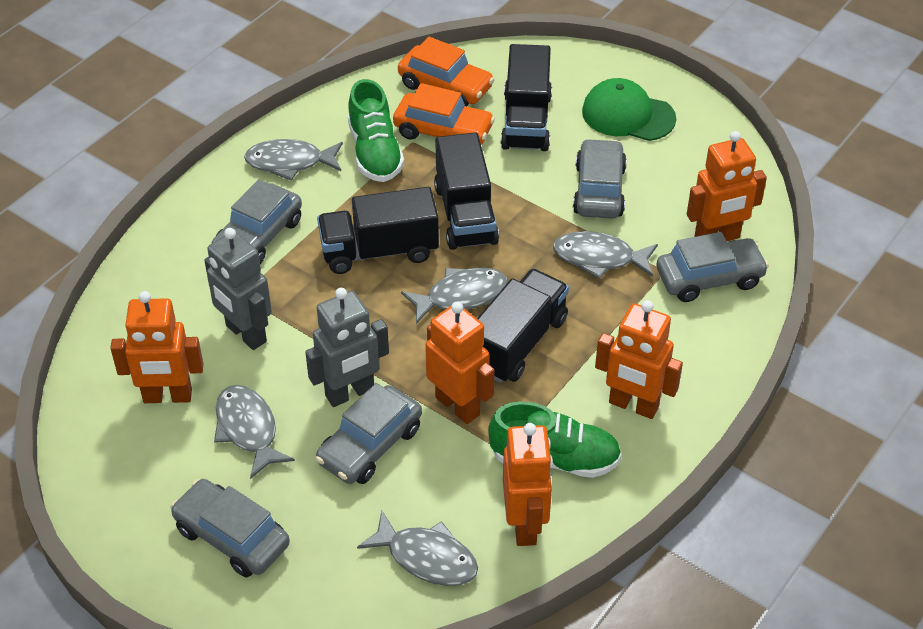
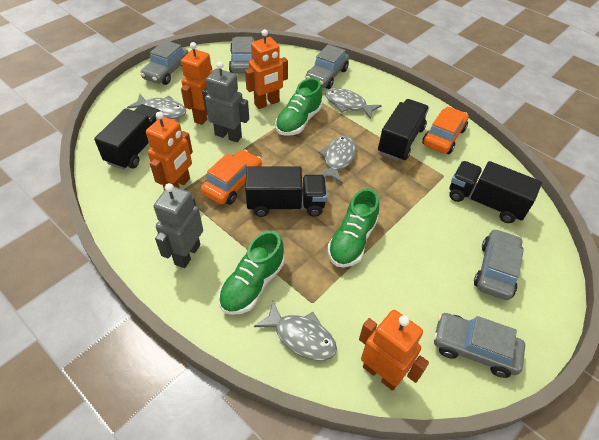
green cap: 1 -> 0
green shoe: 2 -> 3
grey fish: 5 -> 4
orange robot: 5 -> 4

